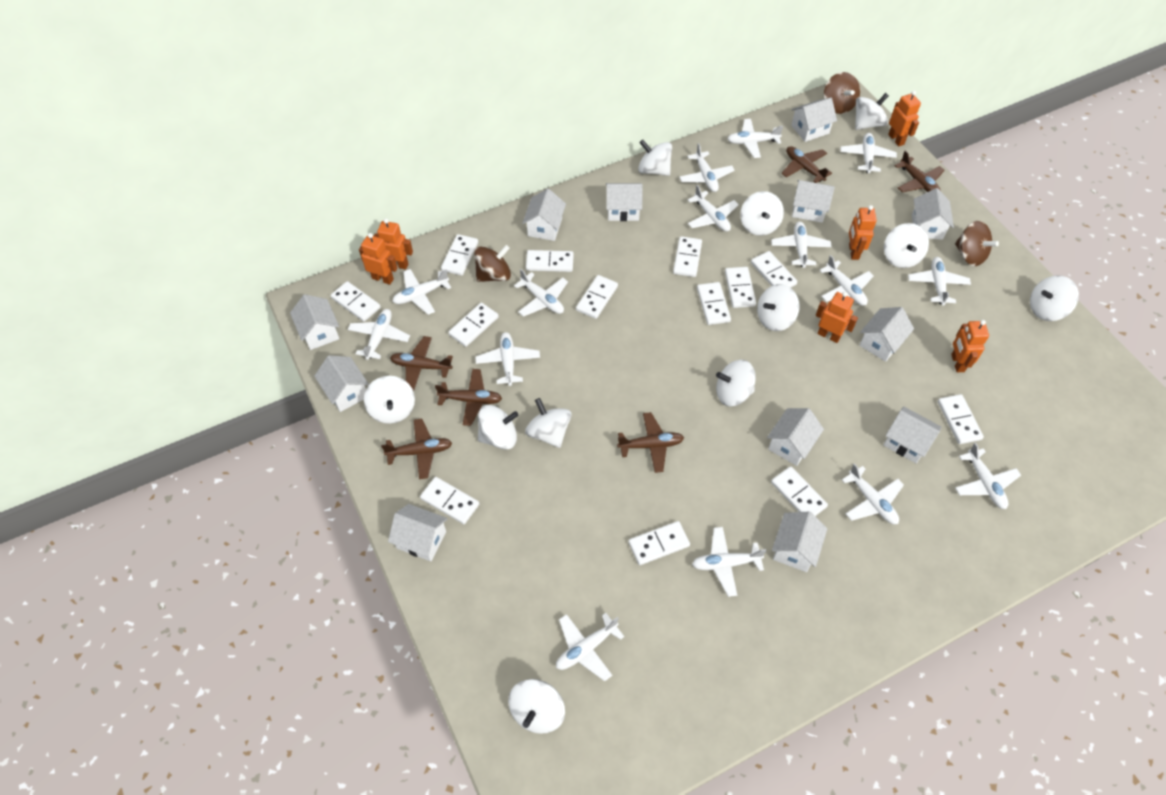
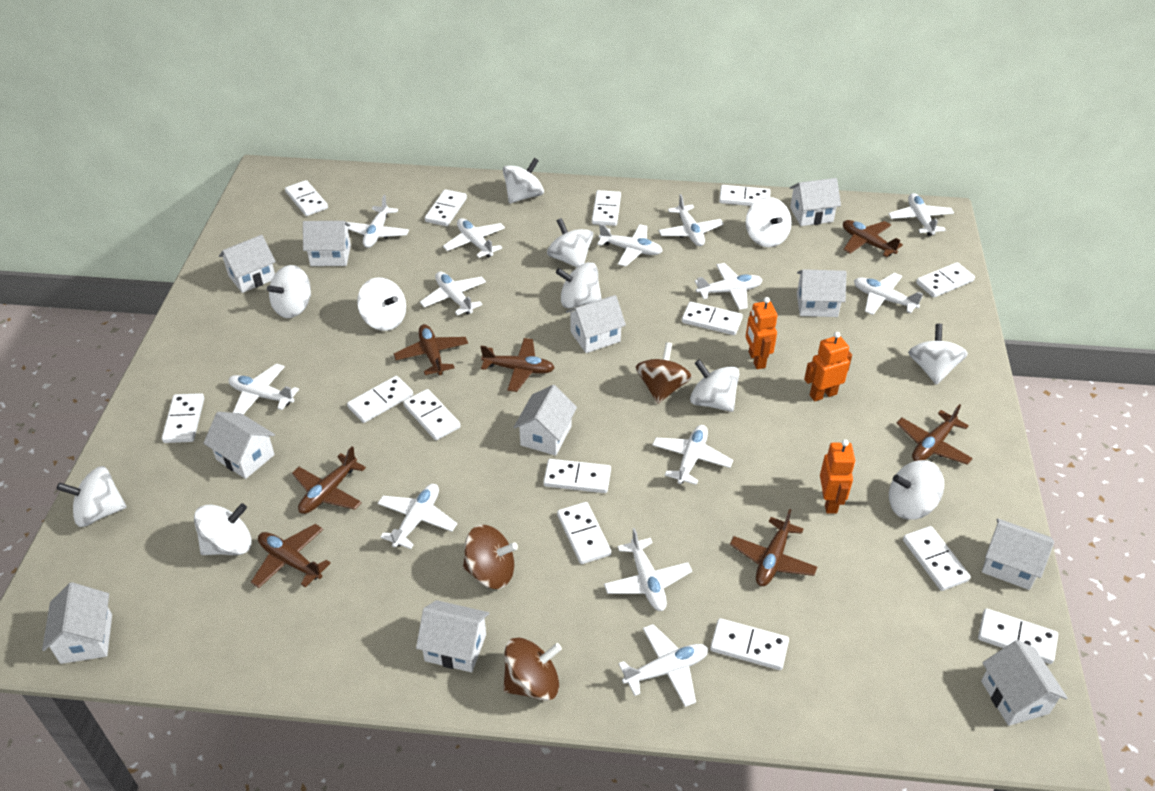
brown plane: 6 -> 7
orange robot: 6 -> 3
white domino: 13 -> 14
white house: 12 -> 11
white plane: 15 -> 13

